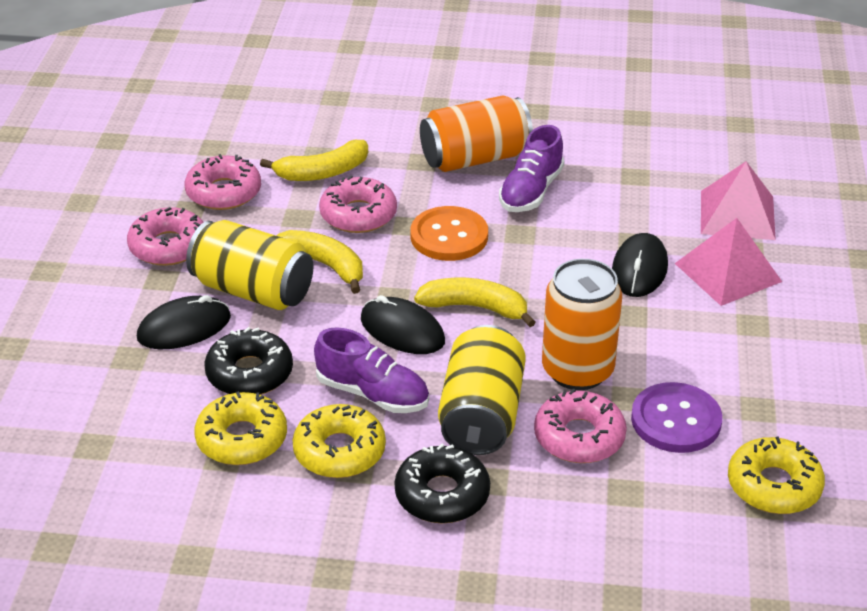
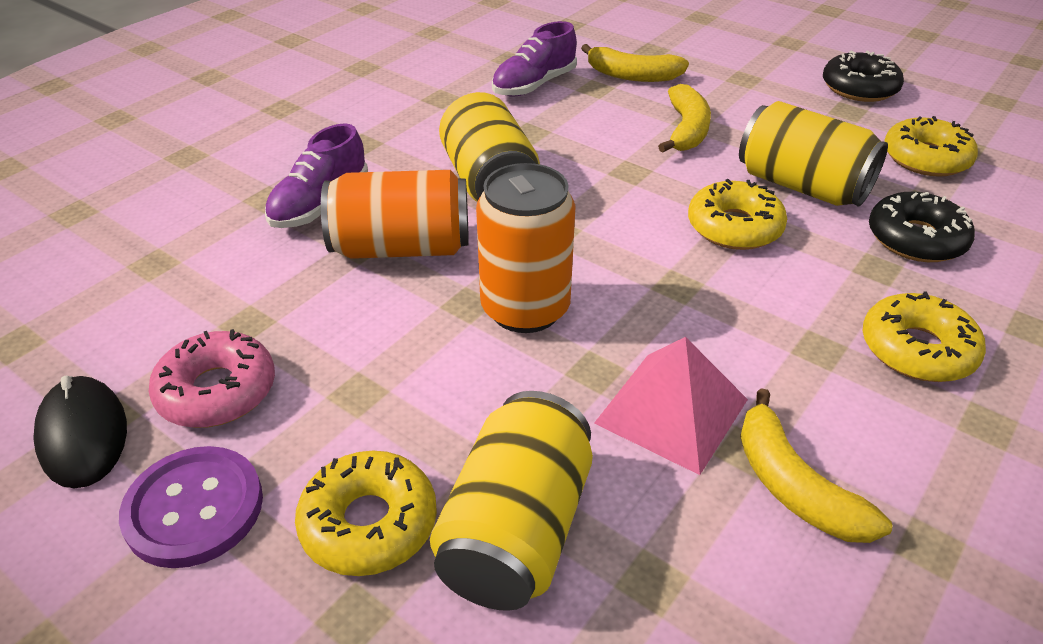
black mouse: 3 -> 1
orange button: 1 -> 0
pink donut: 4 -> 1
pink pyramid: 2 -> 1
yellow can: 2 -> 3
yellow donut: 3 -> 4

